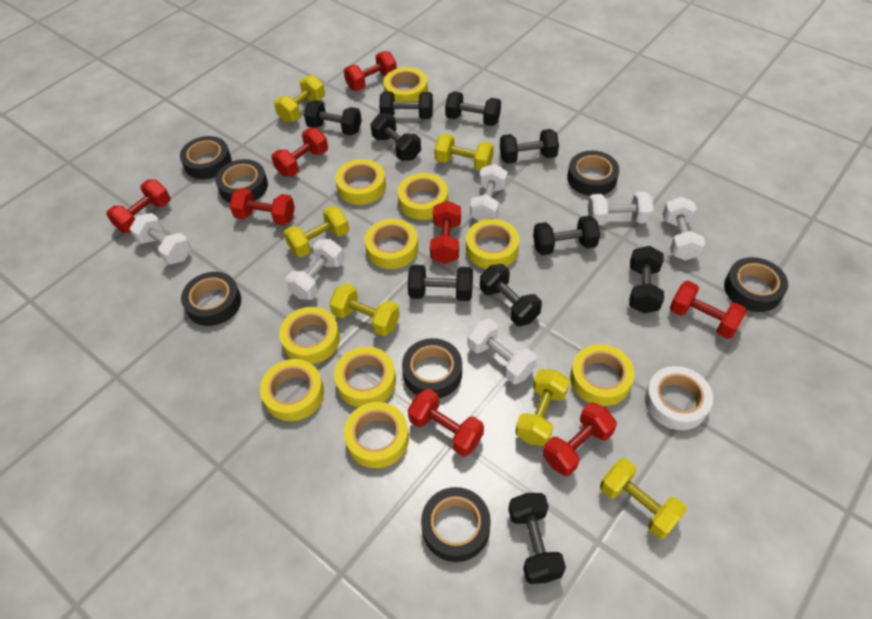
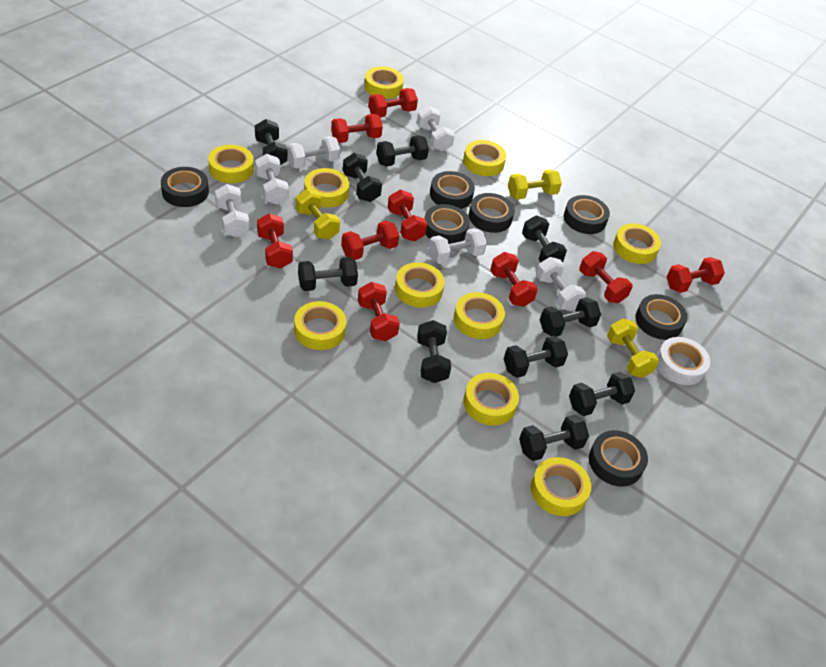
red dumbbell: 8 -> 9
yellow dumbbell: 6 -> 3

